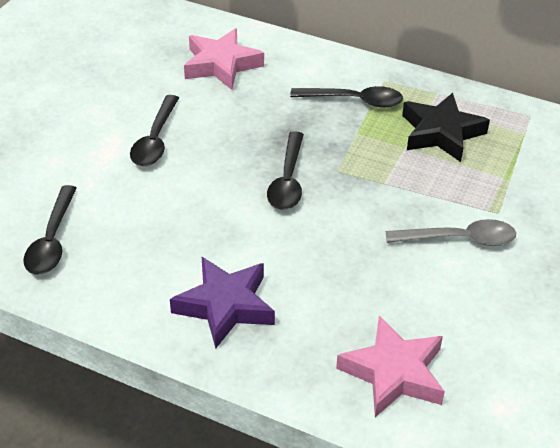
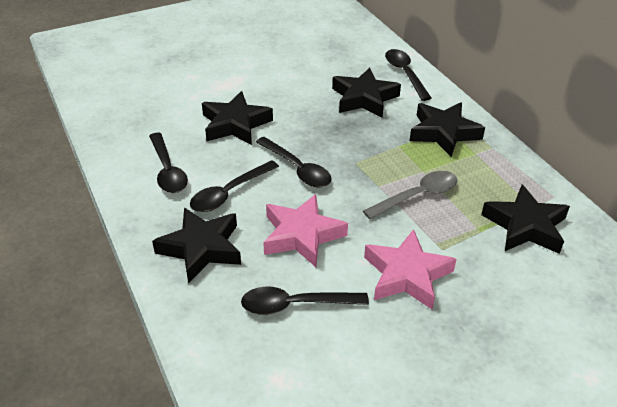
black spoon: 4 -> 5
black star: 1 -> 5
purple star: 1 -> 0

